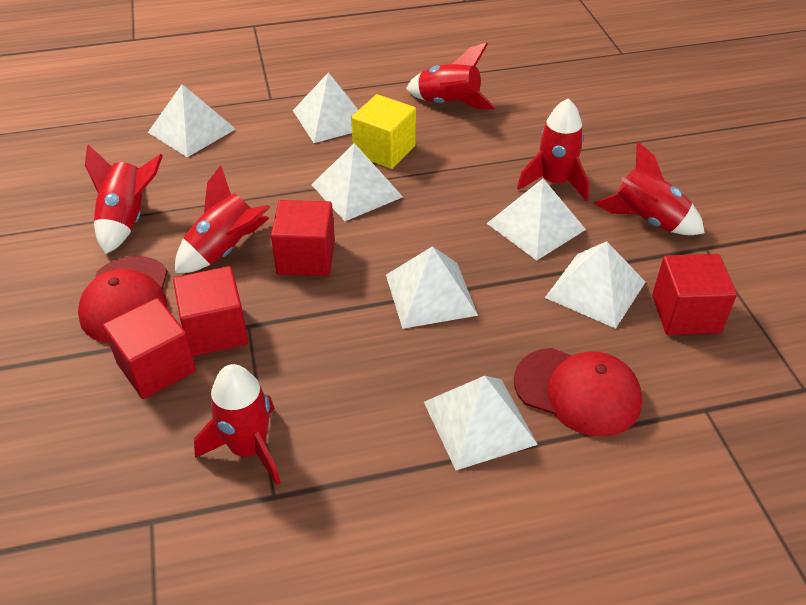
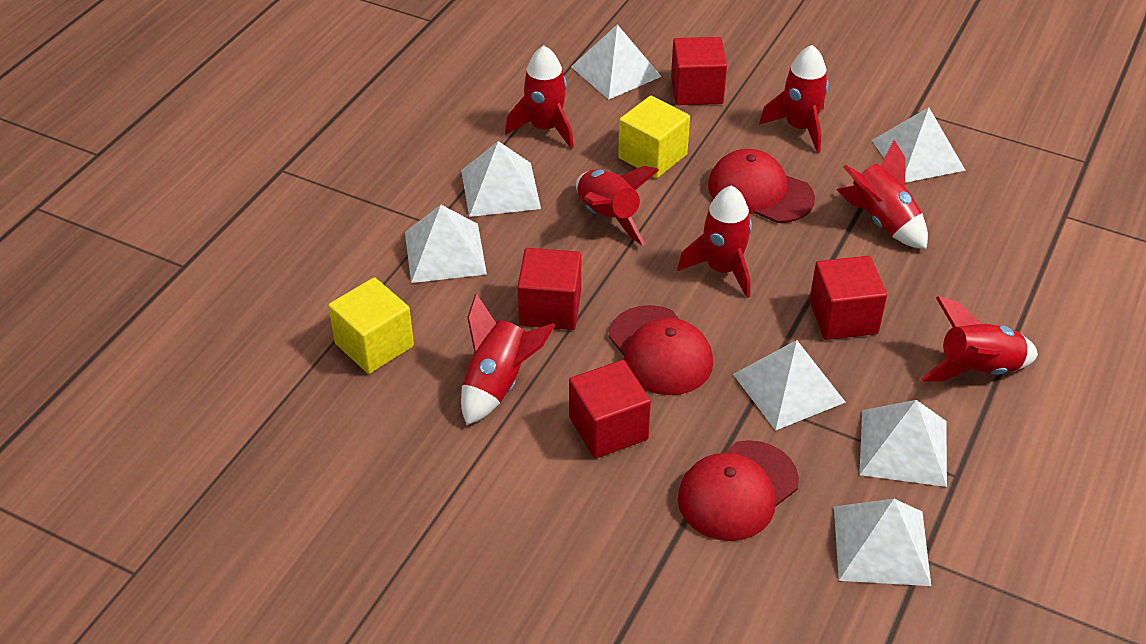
red cap: 2 -> 3
red rocket: 6 -> 7
yellow cube: 1 -> 2

